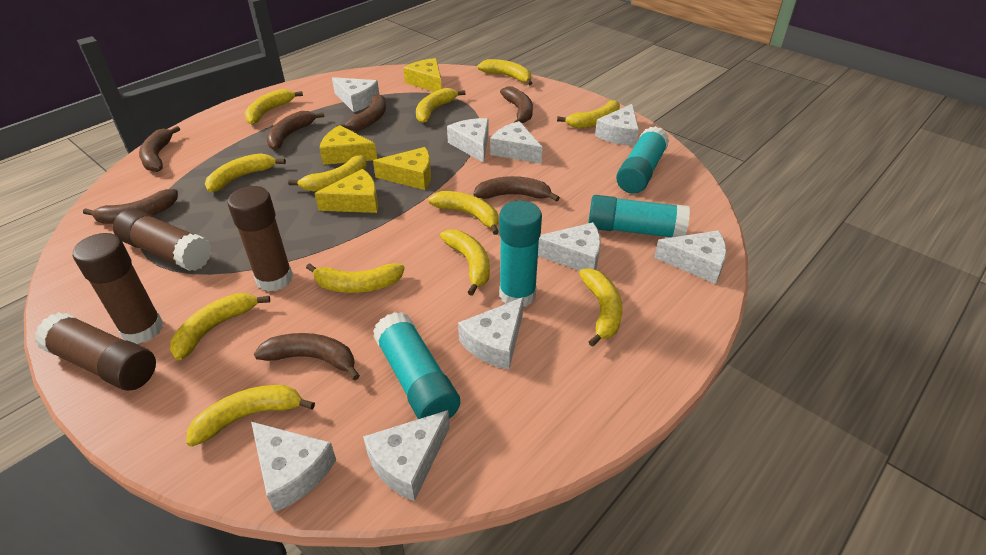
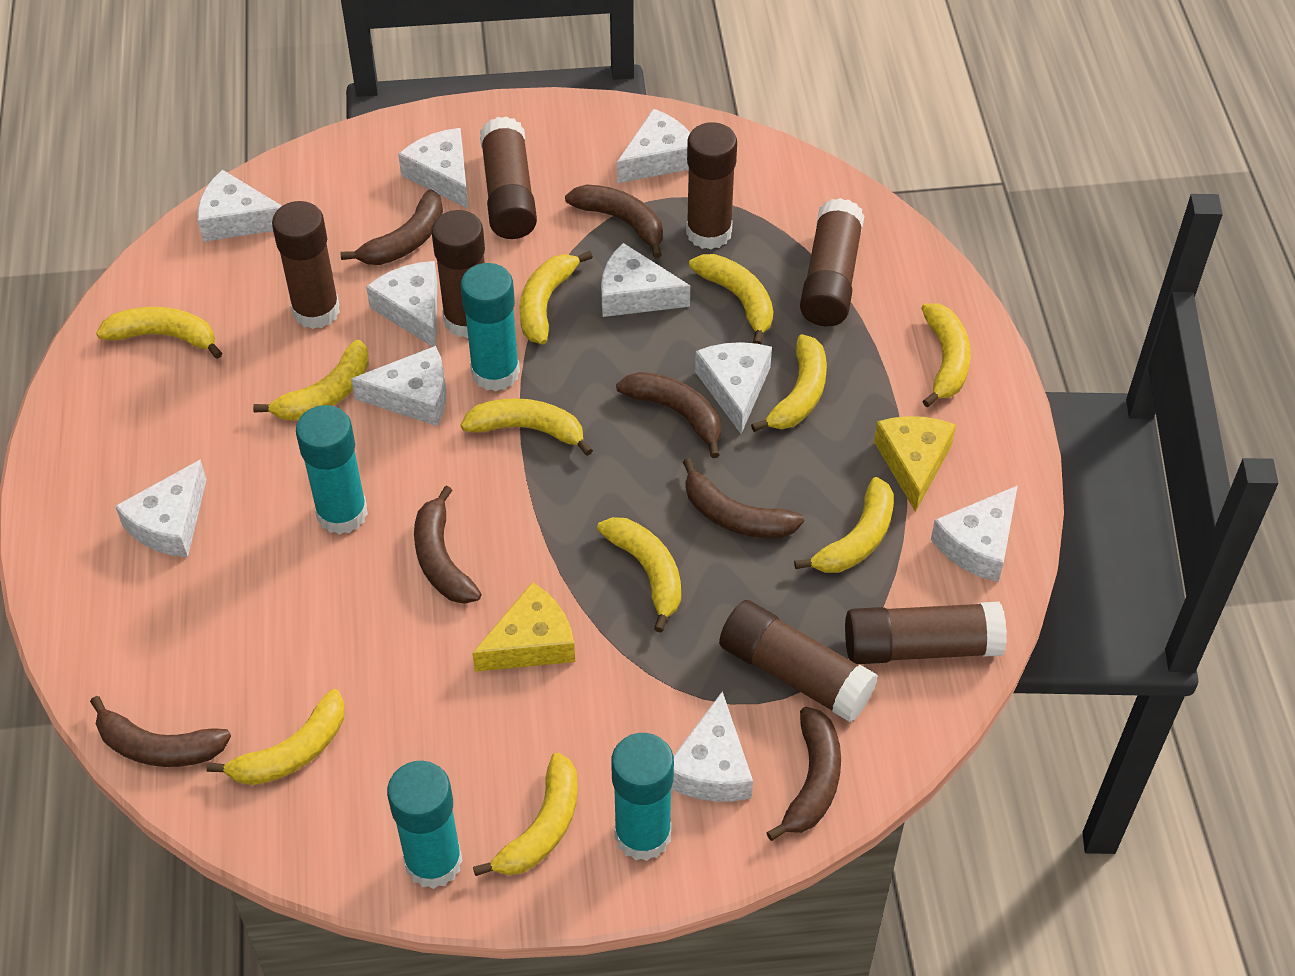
brown glue stick: 4 -> 7
white cheese: 9 -> 10
yellow banana: 12 -> 11
yellow cheese: 4 -> 2

